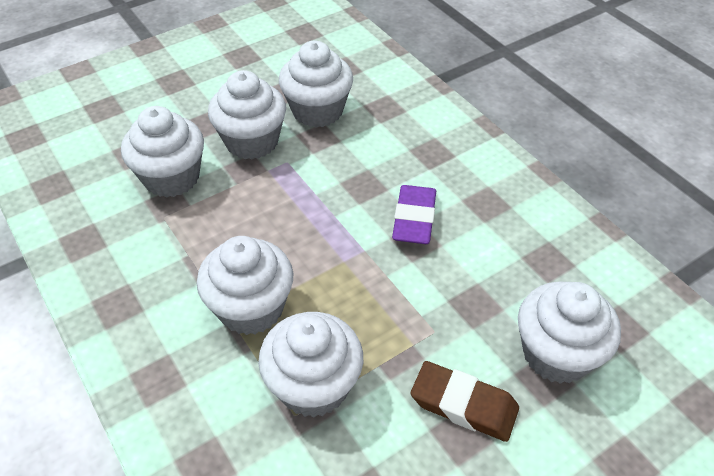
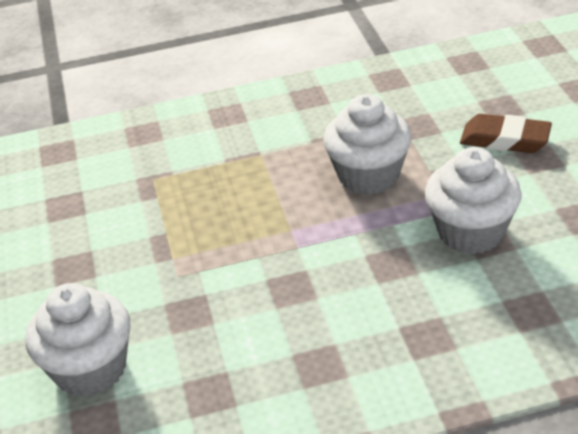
purple eraser: 1 -> 0
white cupcake: 6 -> 3

